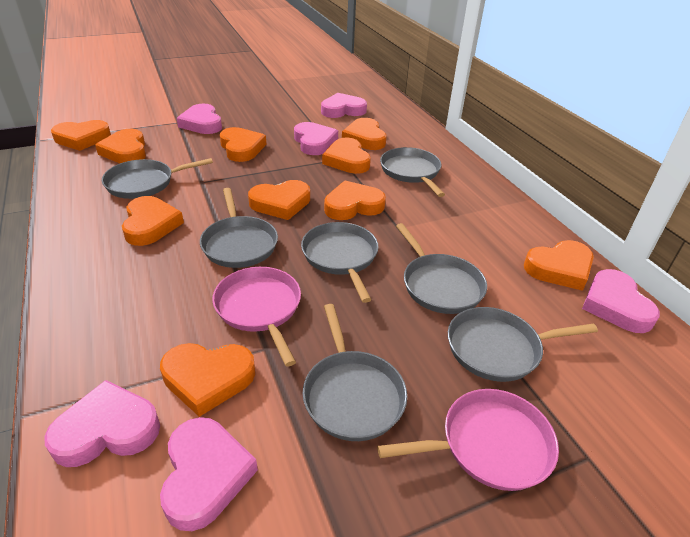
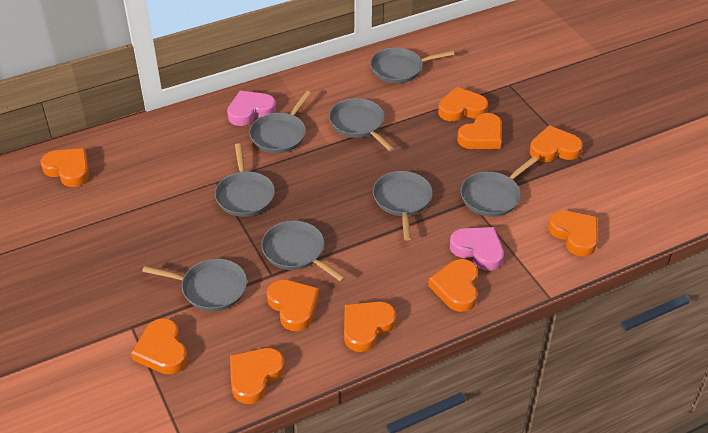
grey pan: 7 -> 8
pink heart: 6 -> 2
pink pan: 2 -> 0

